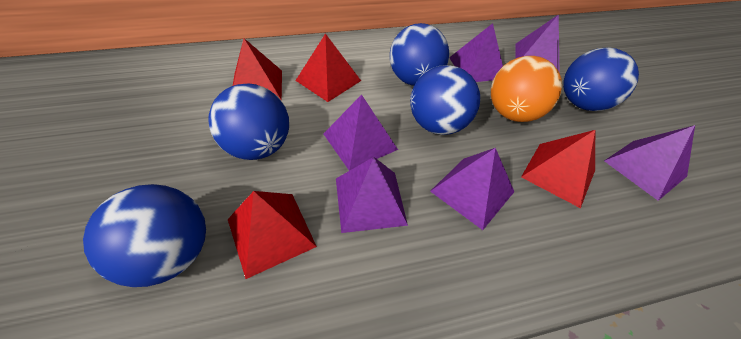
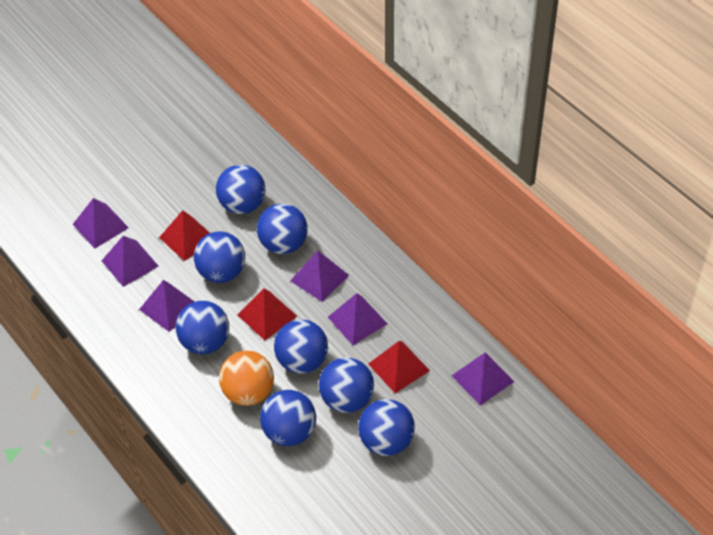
blue ball: 5 -> 8
red pyramid: 4 -> 3

